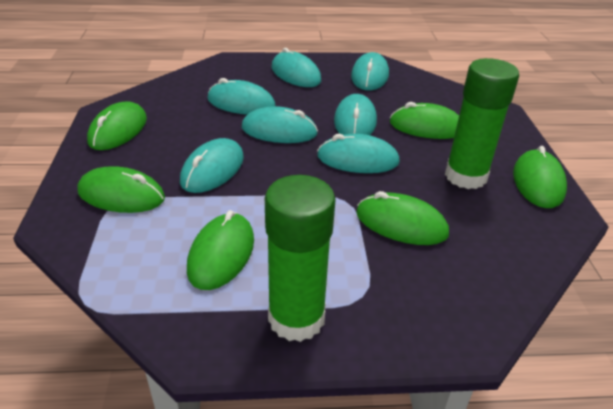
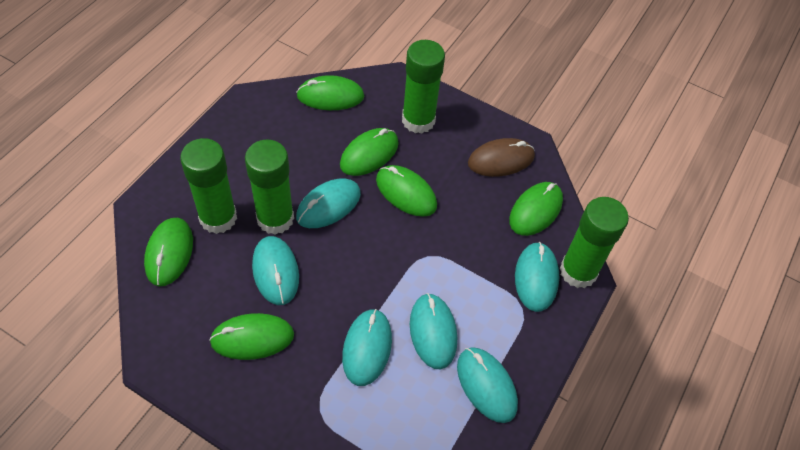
brown mouse: 0 -> 1
green glue stick: 2 -> 4
turquoise mouse: 7 -> 6

